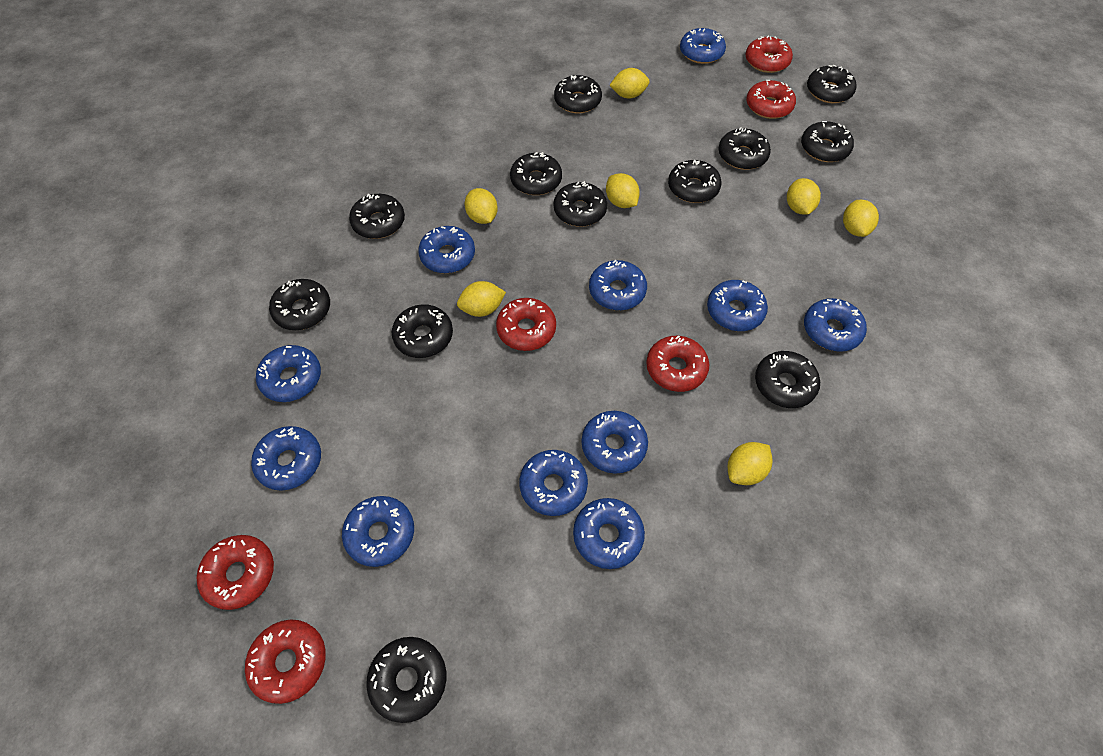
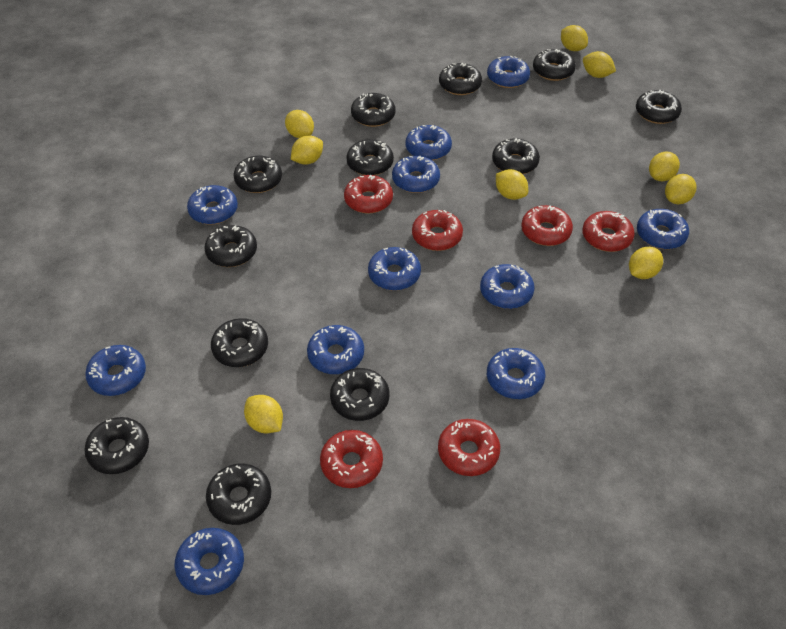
yellow lemon: 7 -> 9

